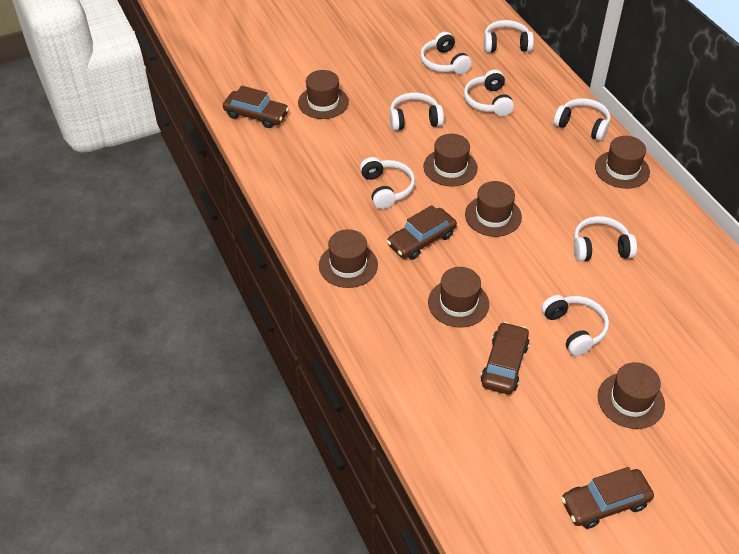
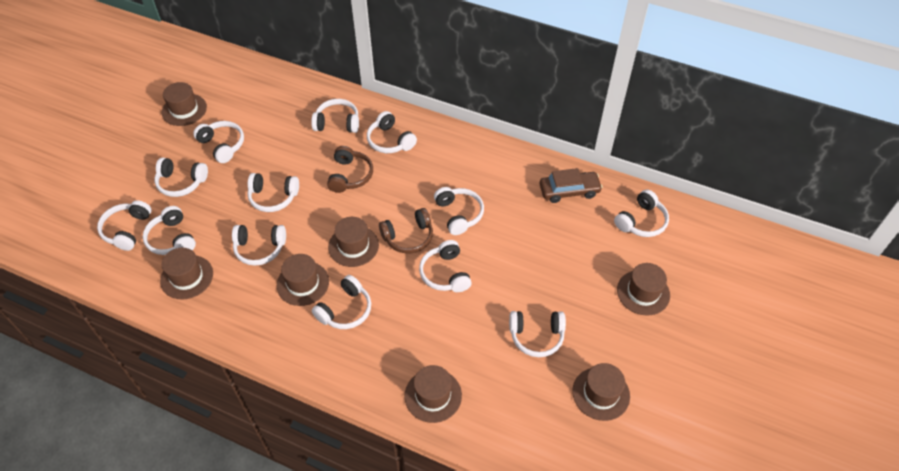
brown car: 4 -> 1
brown headphones: 0 -> 2
white headphones: 8 -> 13

